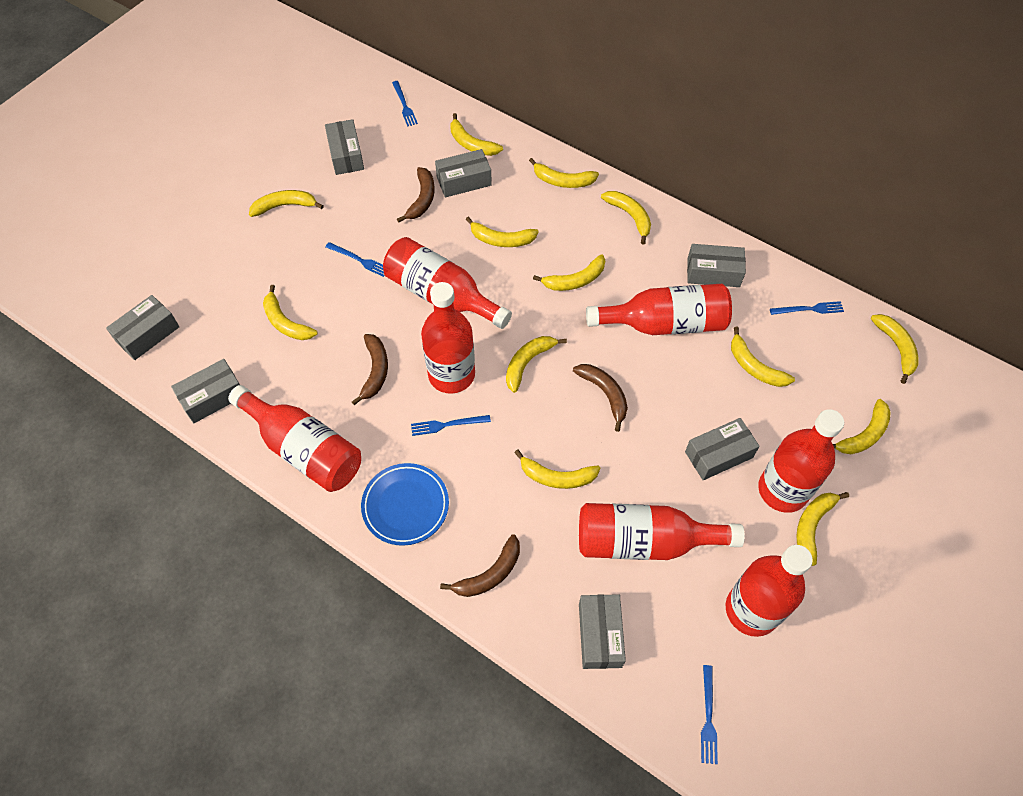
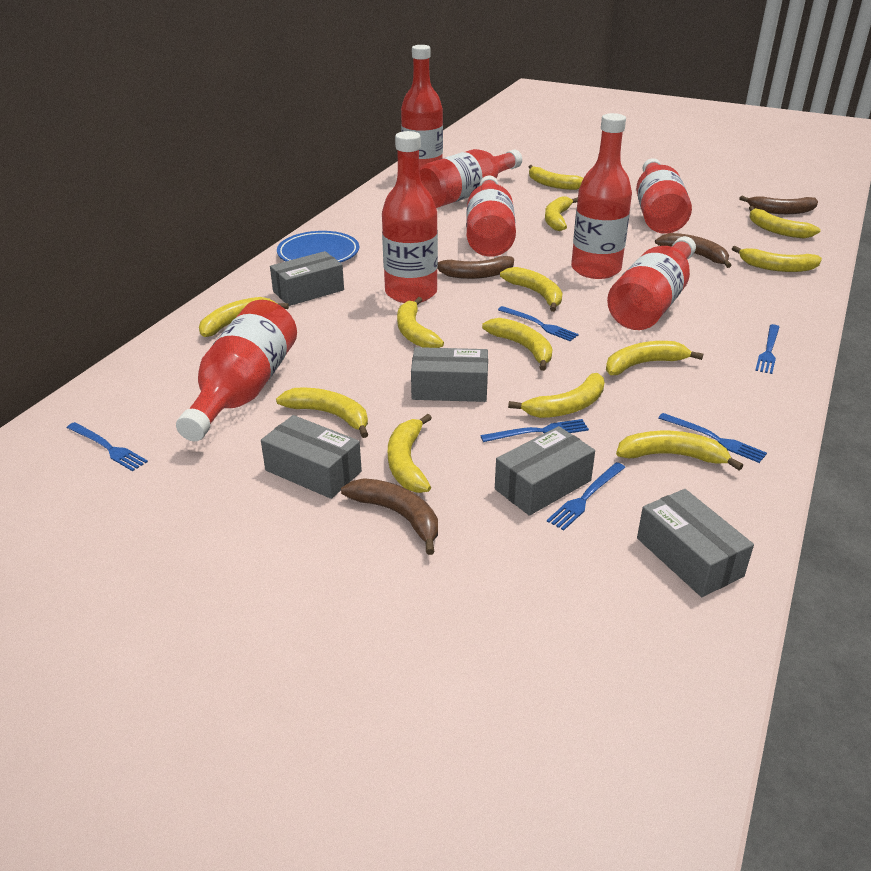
blue fork: 5 -> 6
grey box: 7 -> 5
red bottle: 7 -> 8

